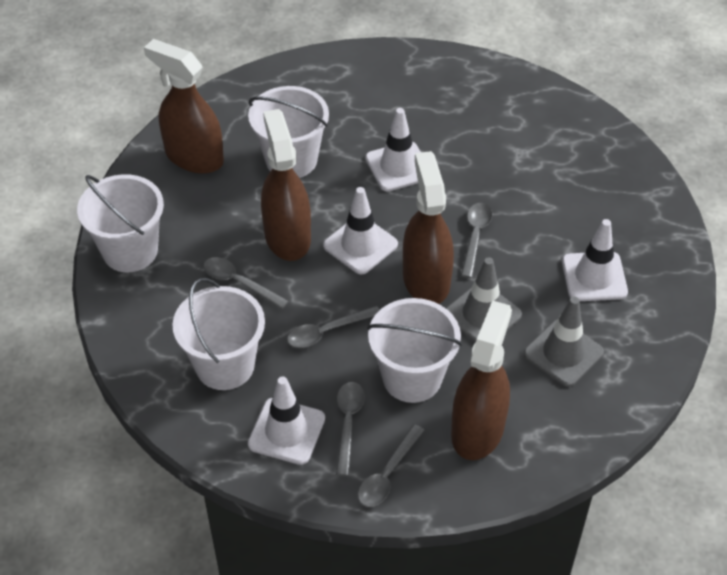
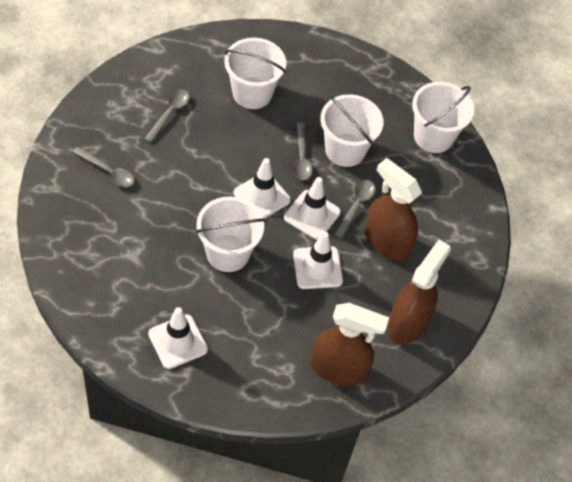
brown spray bottle: 4 -> 3
grey spoon: 5 -> 4
grey traffic cone: 2 -> 0

